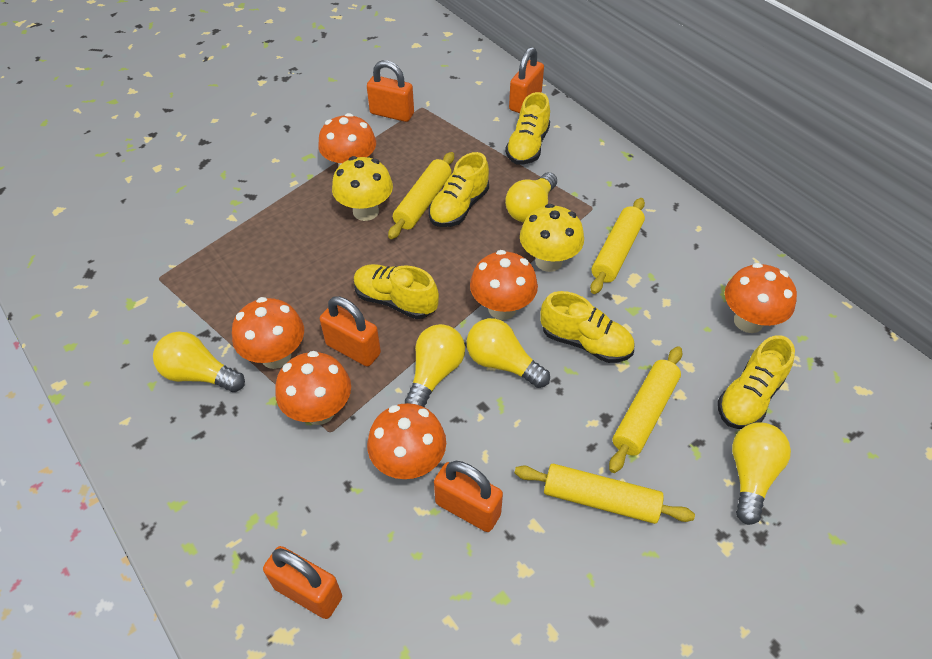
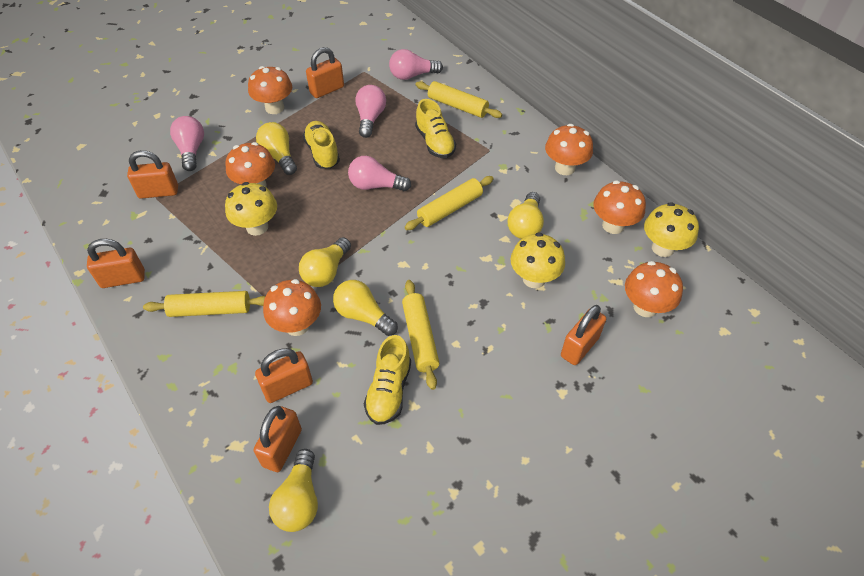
orange padlock: 5 -> 6
pink light bulb: 0 -> 4
yellow mushroom: 2 -> 3
yellow shoe: 5 -> 3

